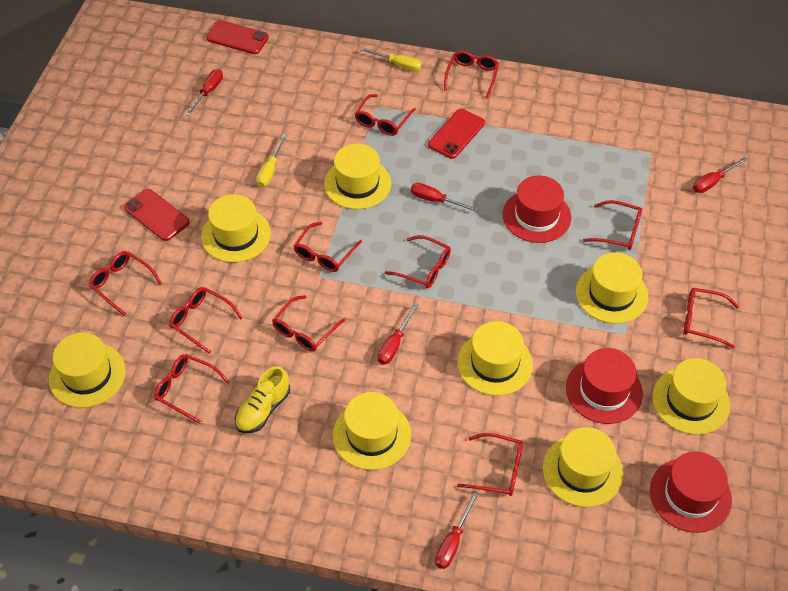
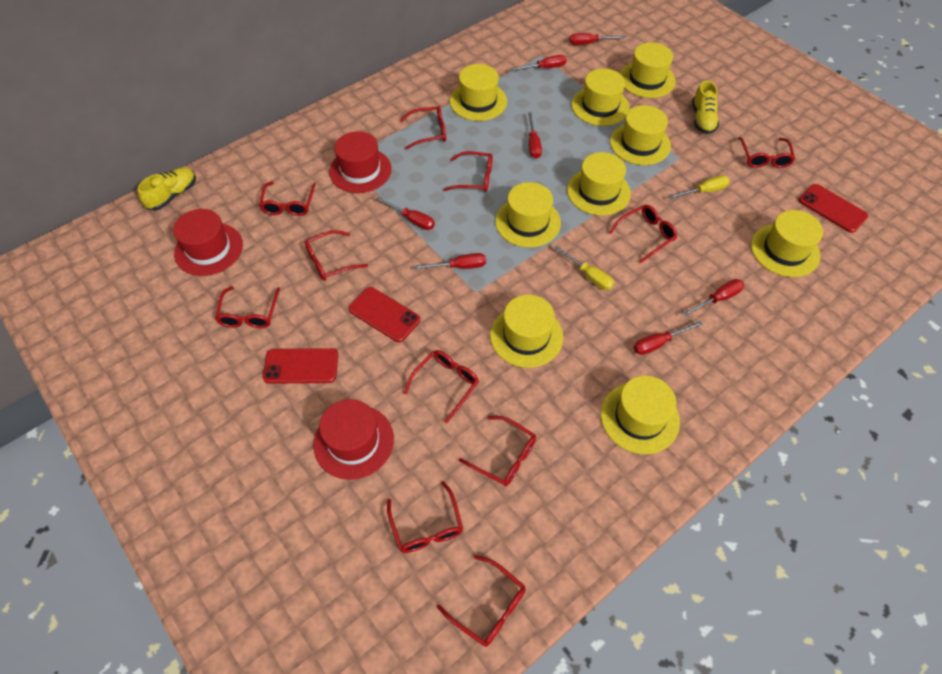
red screwdriver: 5 -> 7
yellow hat: 8 -> 9
yellow shoe: 1 -> 2

